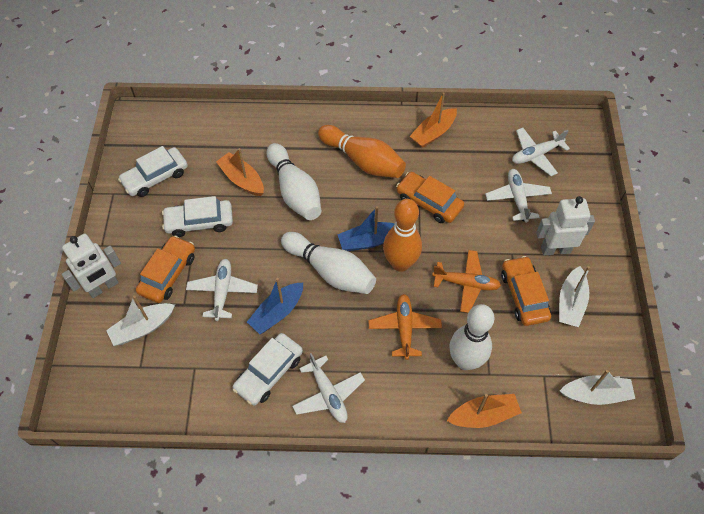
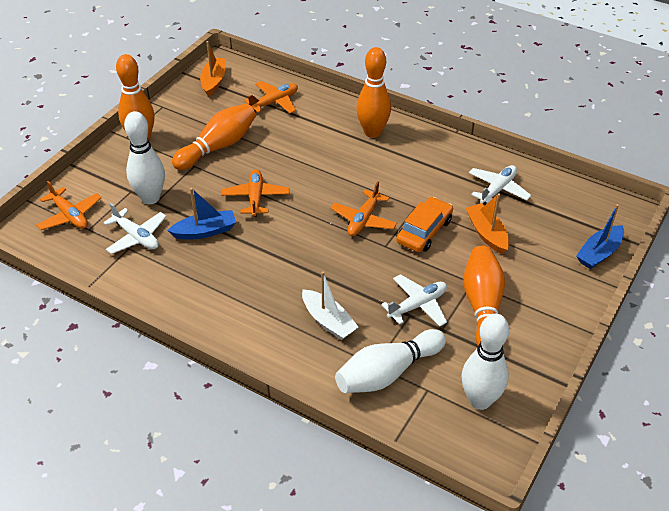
orange boat: 3 -> 2
orange bowling pin: 2 -> 4
orange car: 3 -> 1
orange plane: 2 -> 4
white boat: 3 -> 1
white car: 3 -> 0
white plane: 4 -> 3
white robot: 2 -> 0

